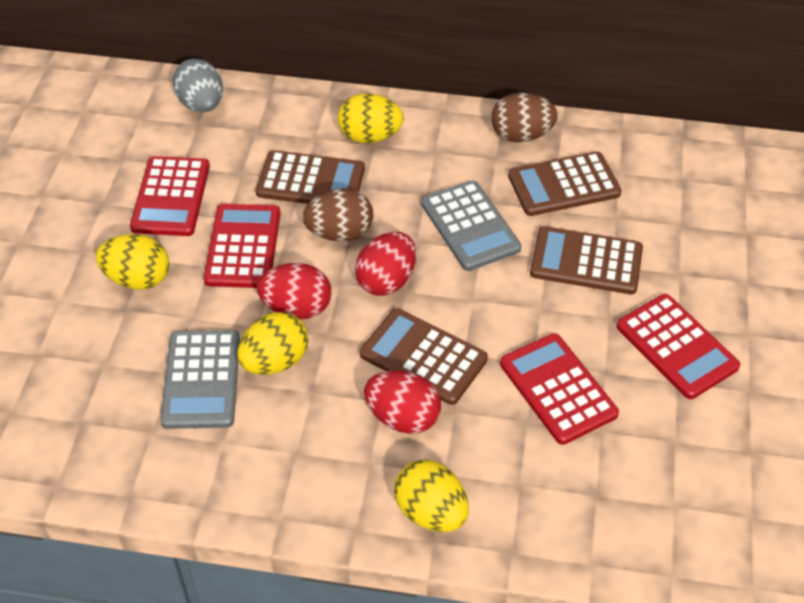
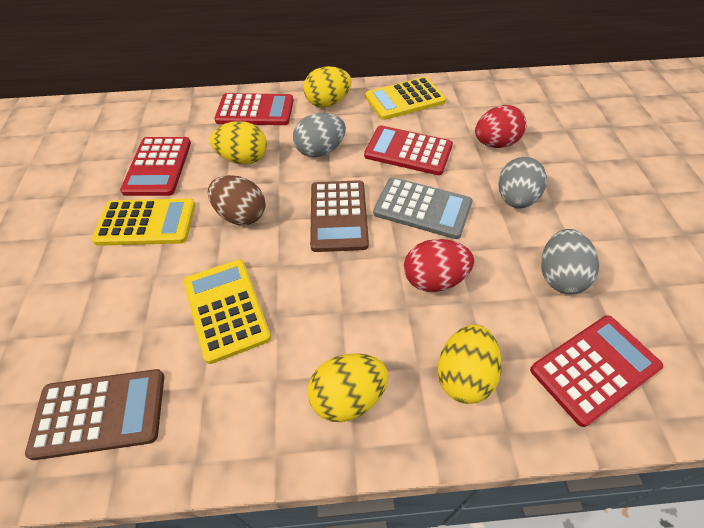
brown calculator: 4 -> 2
brown egg: 2 -> 1
grey calculator: 2 -> 1
grey egg: 1 -> 3
red egg: 3 -> 2
yellow calculator: 0 -> 3

